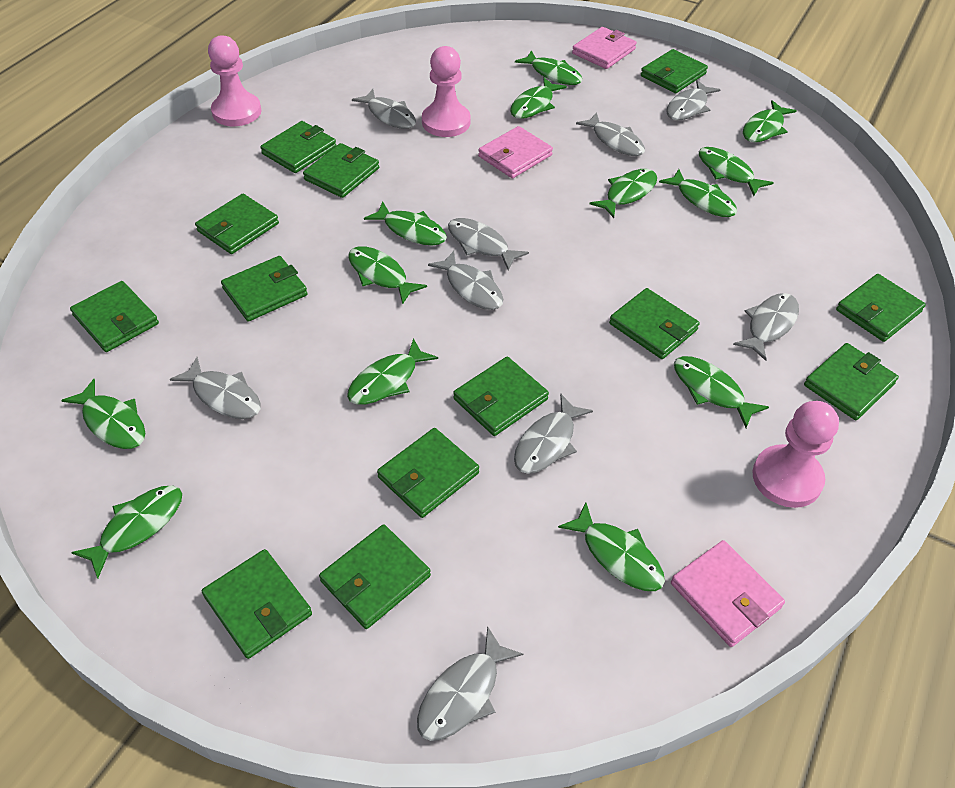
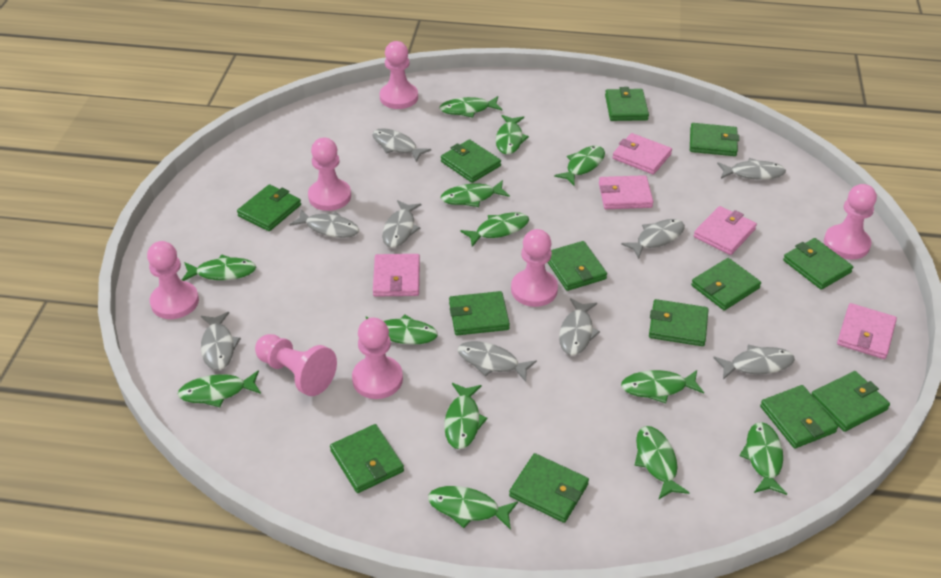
pink pawn: 3 -> 7
pink wallet: 3 -> 5

